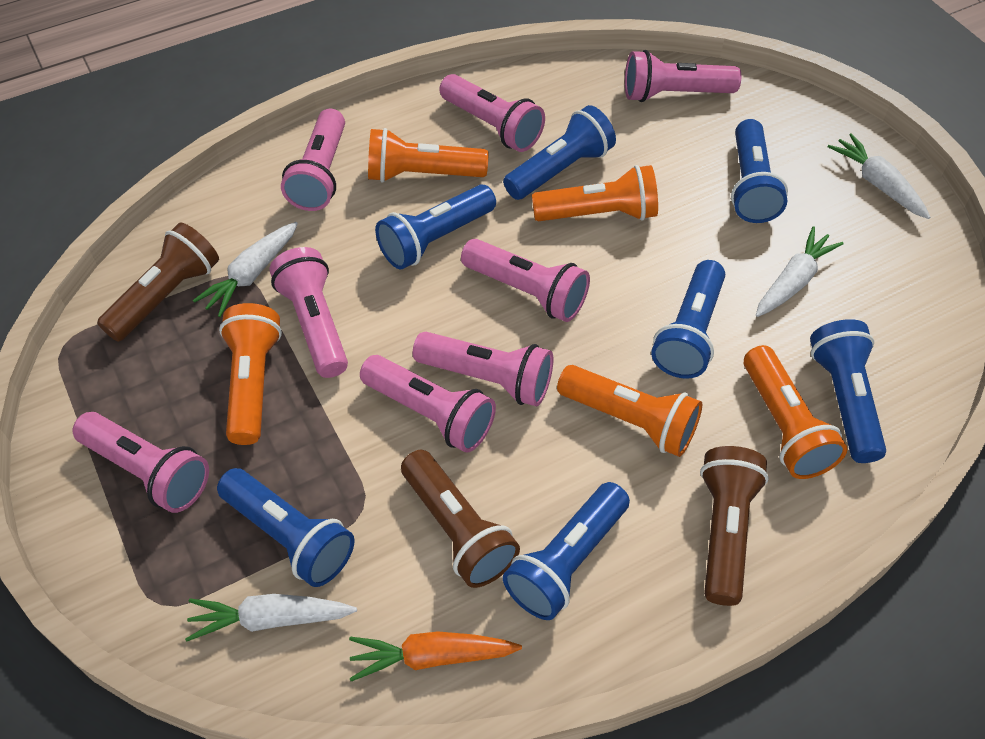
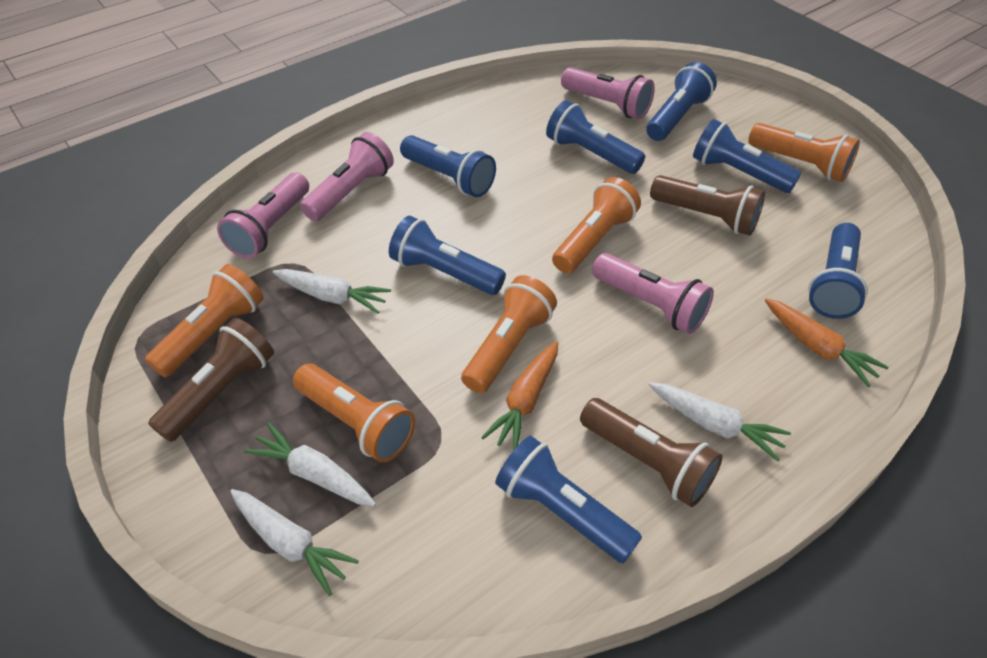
orange carrot: 1 -> 2
pink flashlight: 8 -> 4

